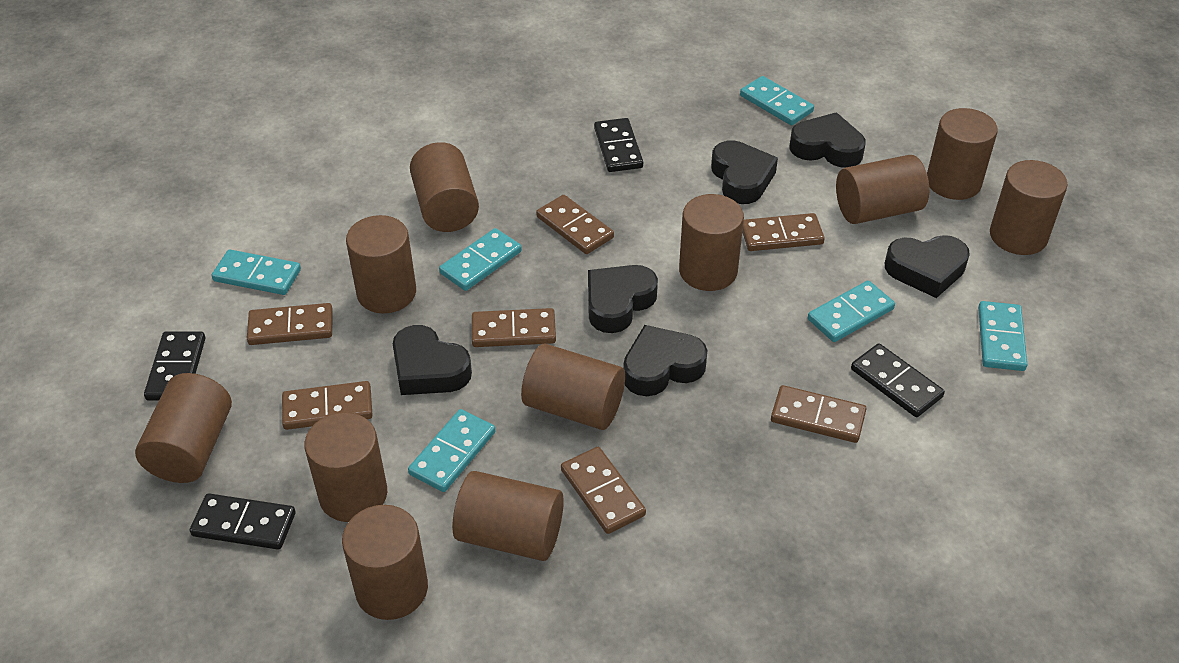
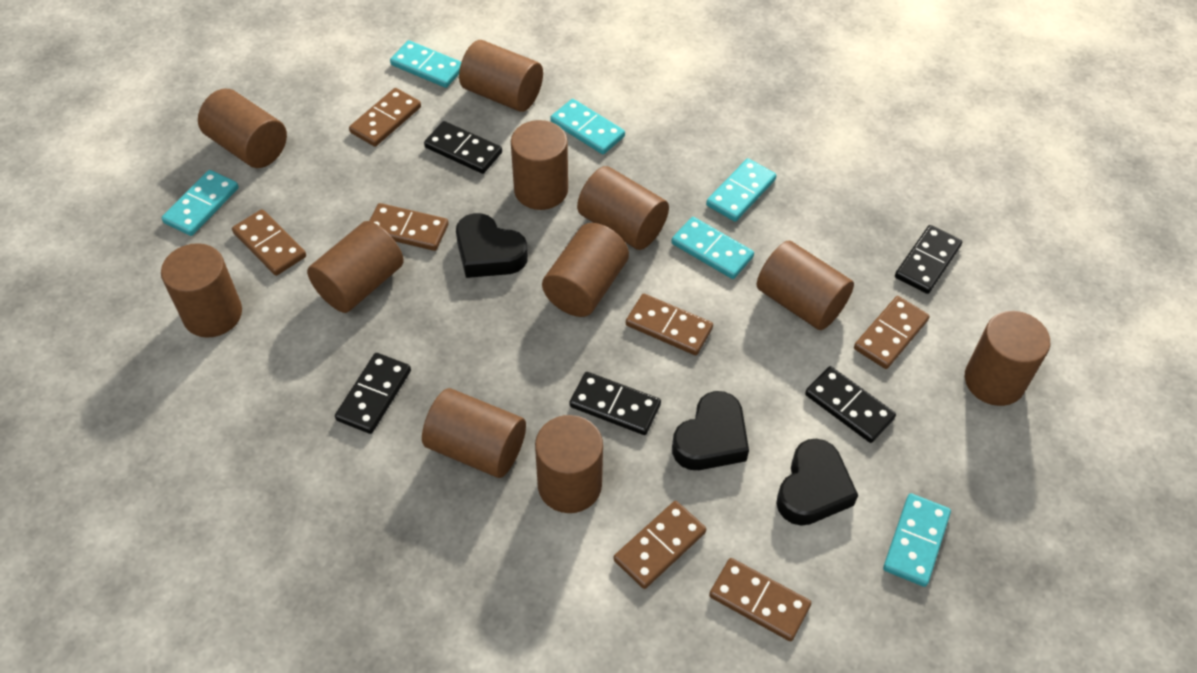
black domino: 4 -> 5
black heart: 6 -> 3

